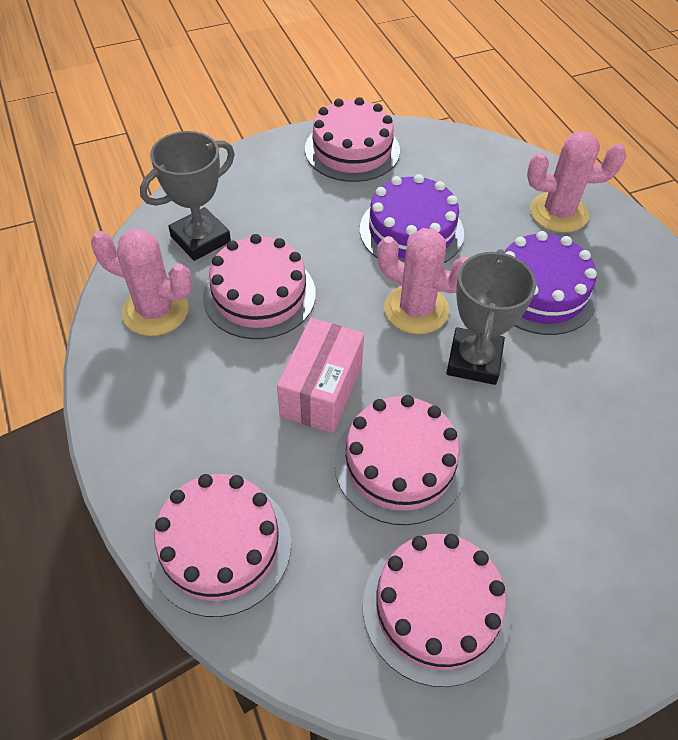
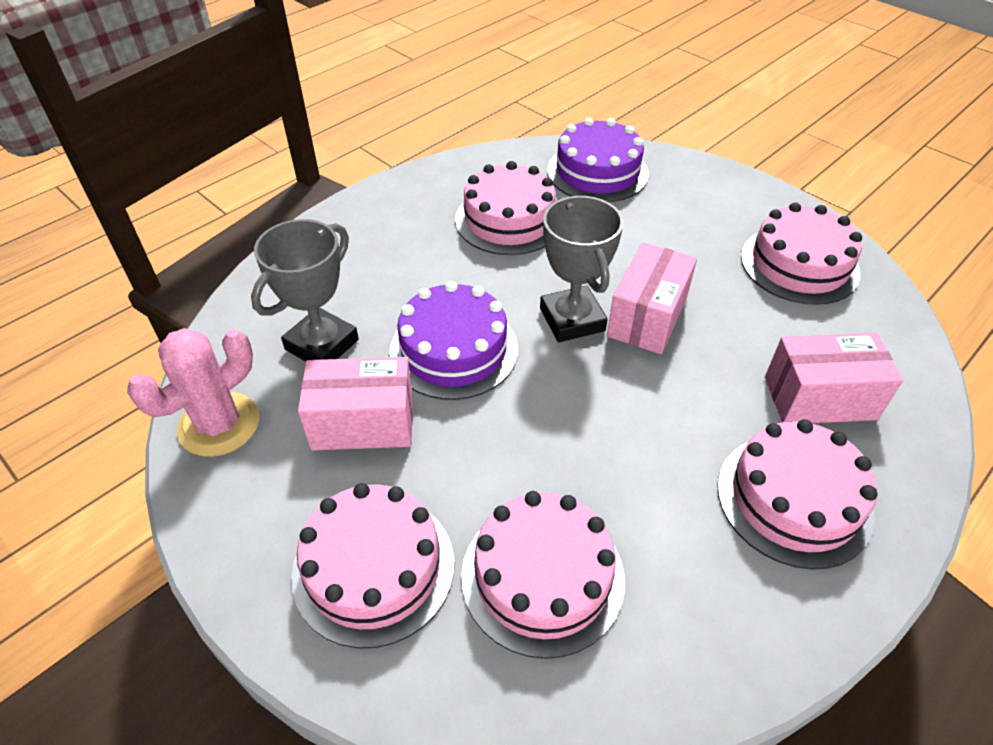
pink box: 1 -> 3
pink cactus: 3 -> 1

